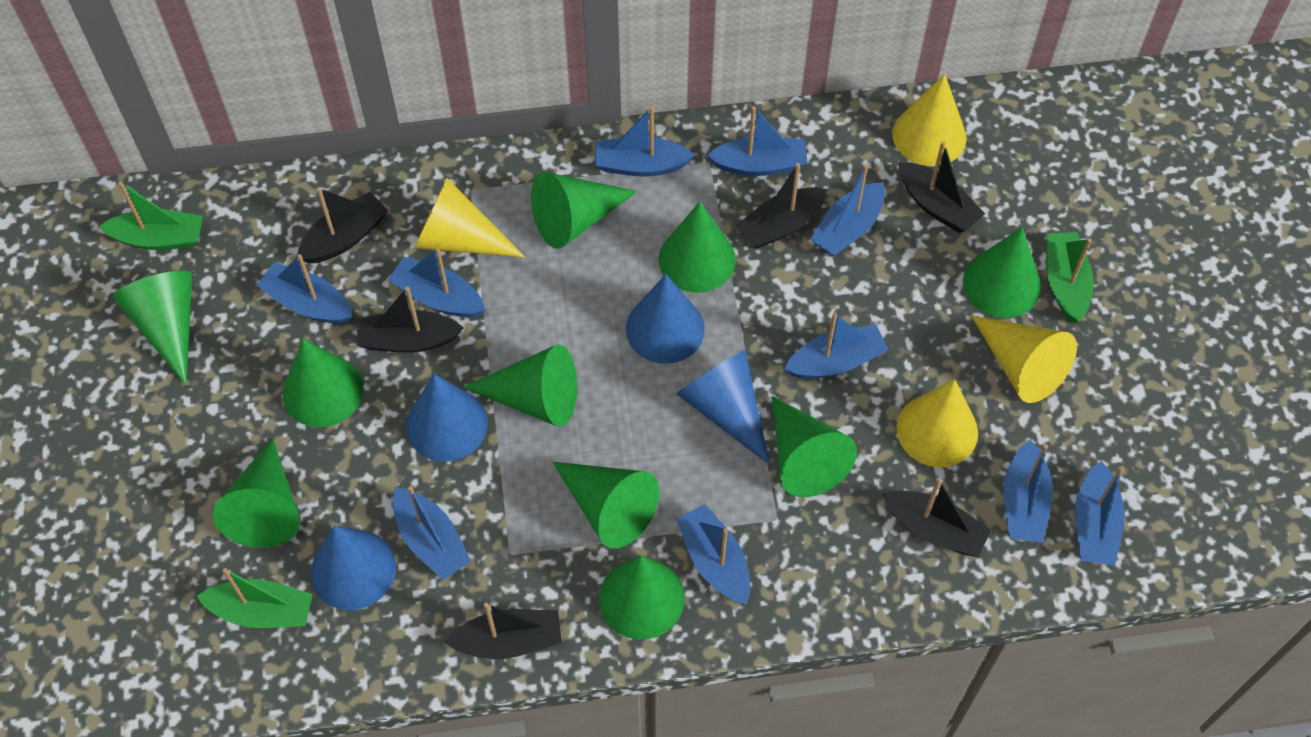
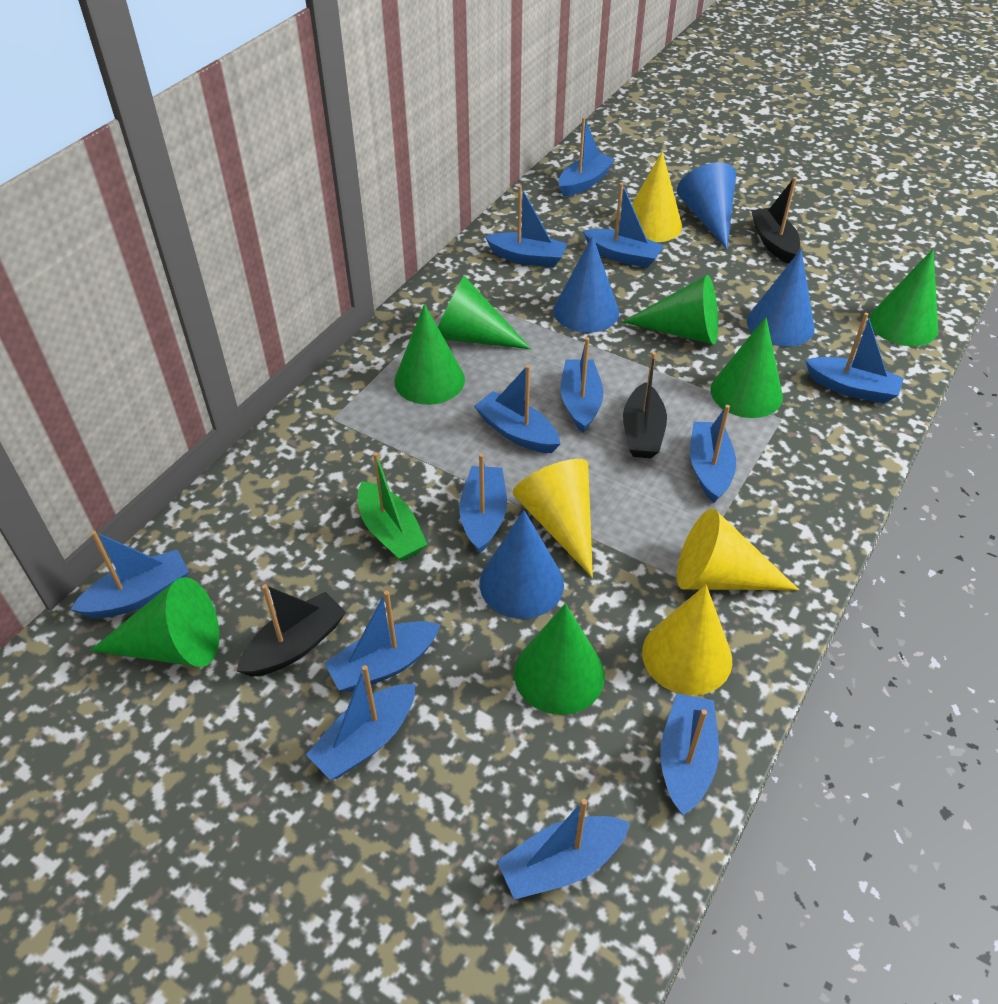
black boat: 6 -> 3
blue boat: 10 -> 13
green boat: 3 -> 1
green cone: 10 -> 7

